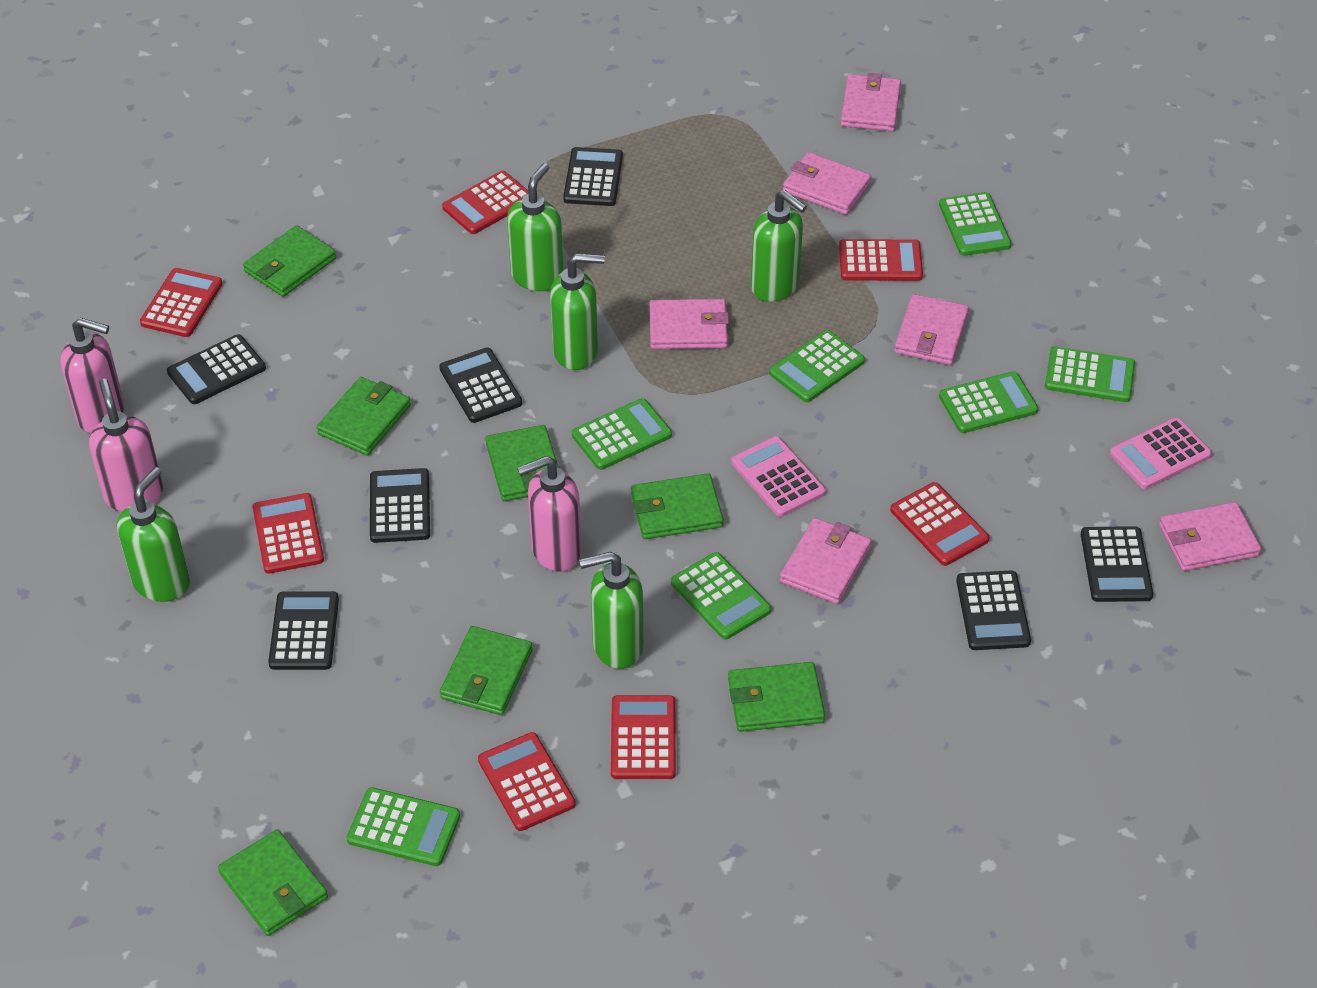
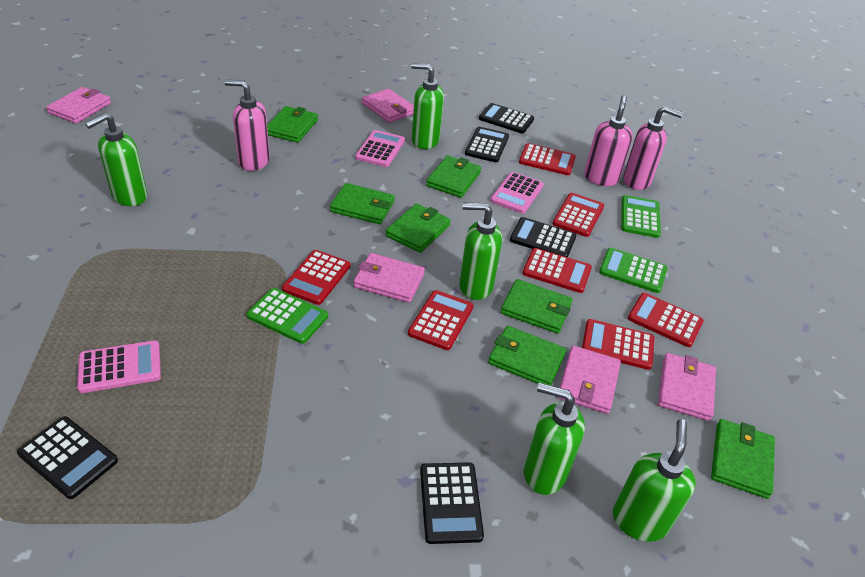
black calculator: 7 -> 5
green calculator: 7 -> 3
pink calculator: 2 -> 3
pink wallet: 6 -> 5

